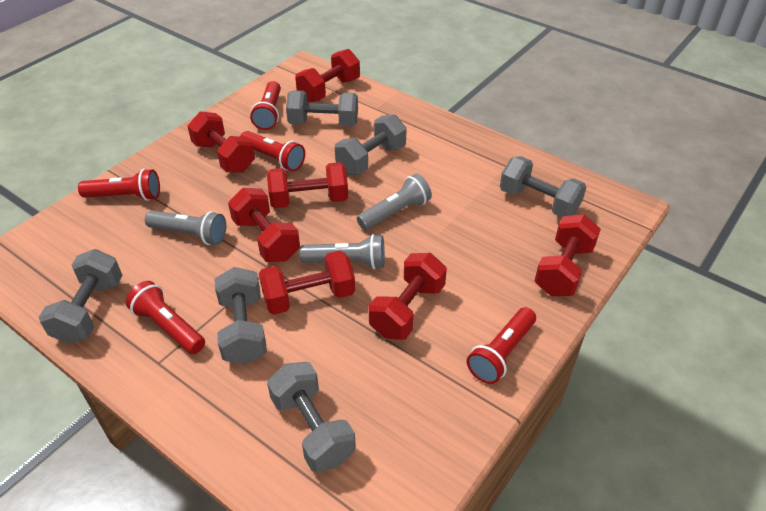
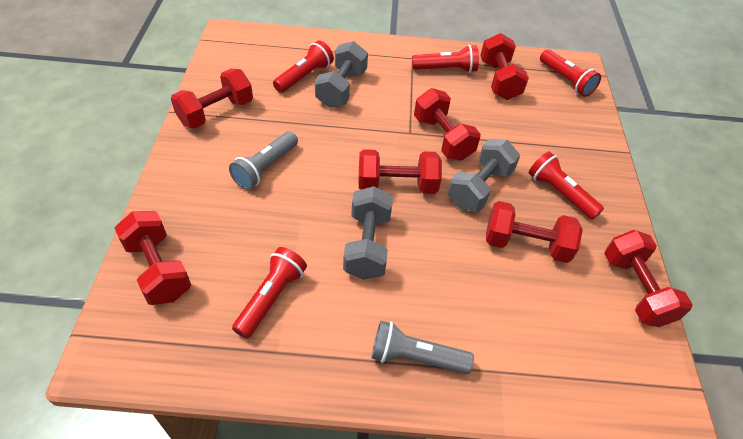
grey dumbbell: 6 -> 3
grey flashlight: 3 -> 2

